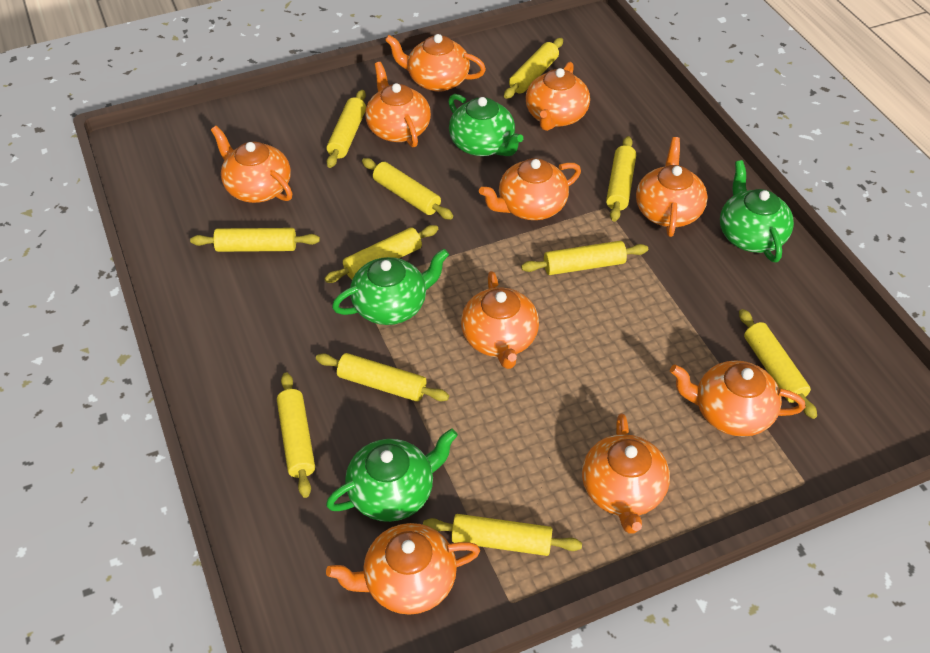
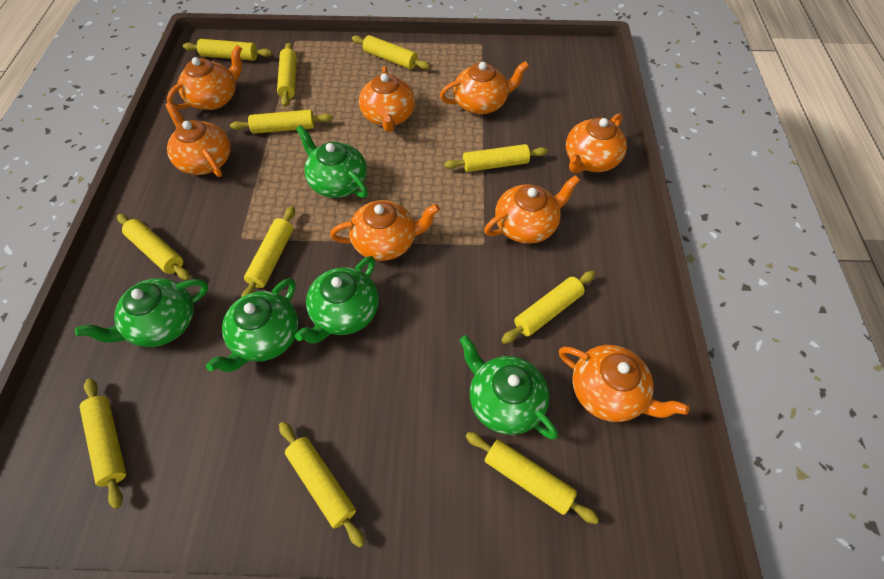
green teapot: 4 -> 5
orange teapot: 10 -> 8

